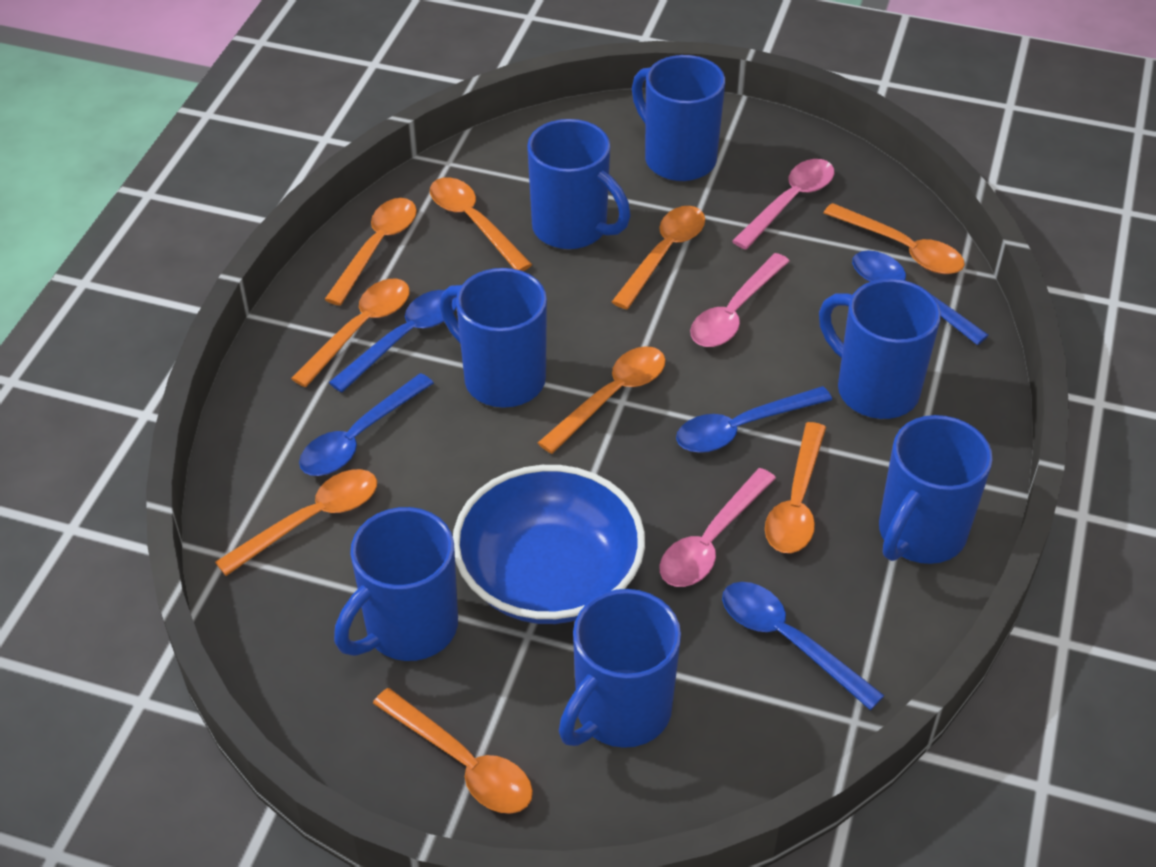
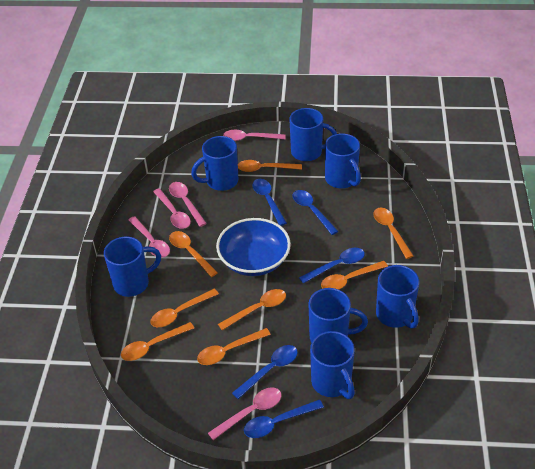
orange spoon: 9 -> 8
pink spoon: 3 -> 5

